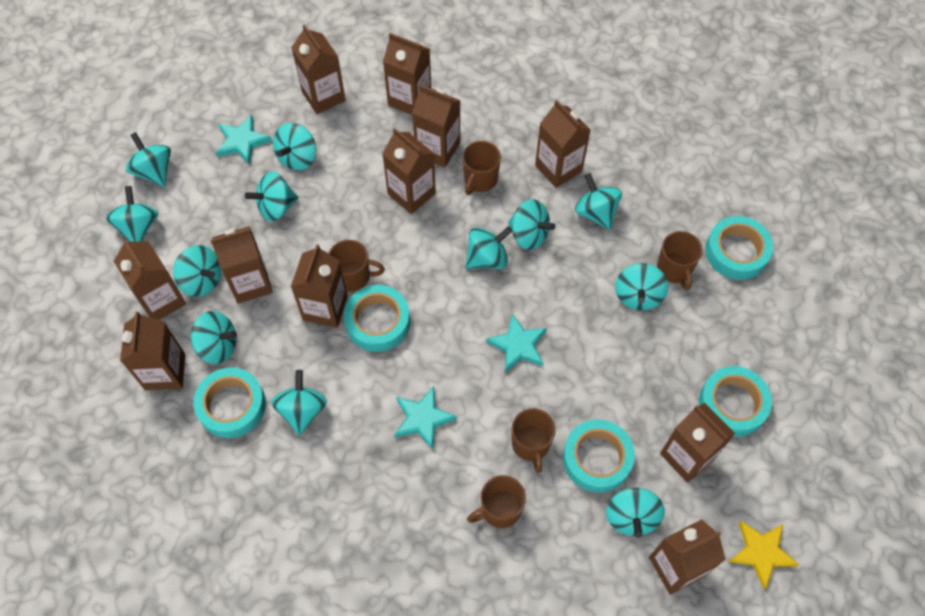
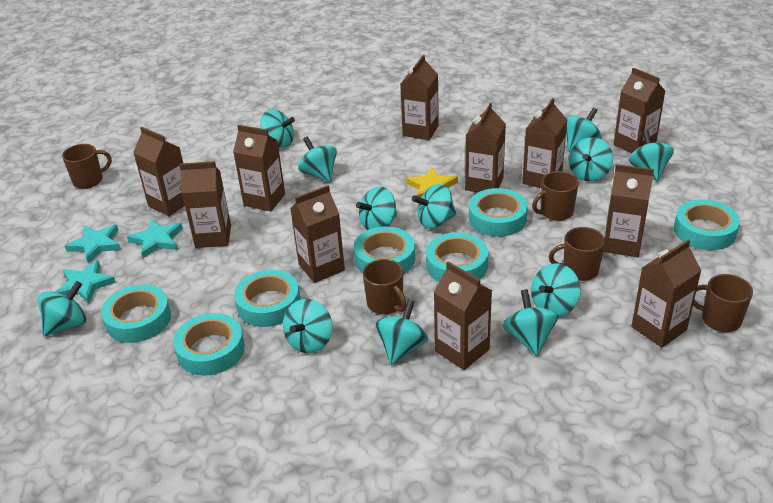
turquoise tape: 5 -> 7

